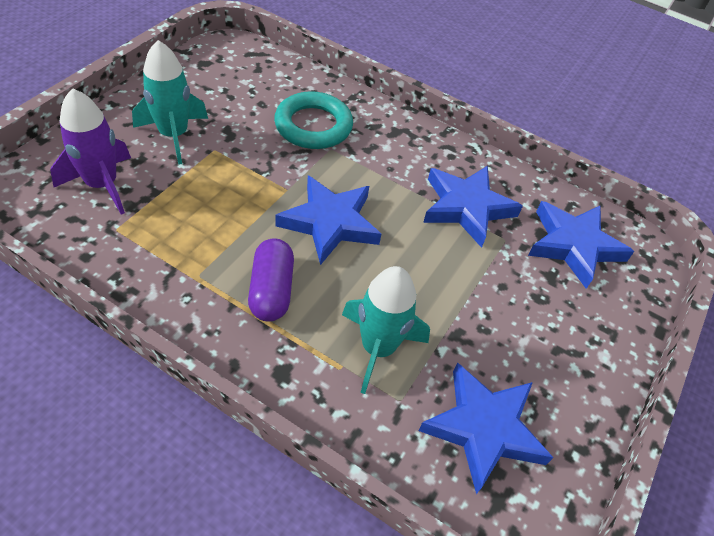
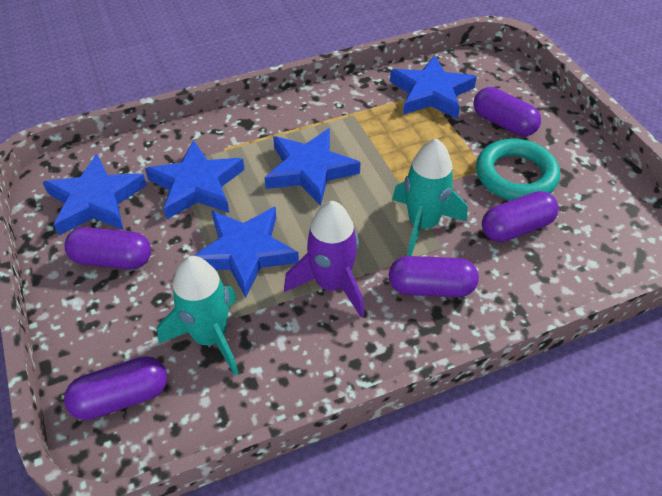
blue star: 4 -> 5
purple capsule: 1 -> 5

